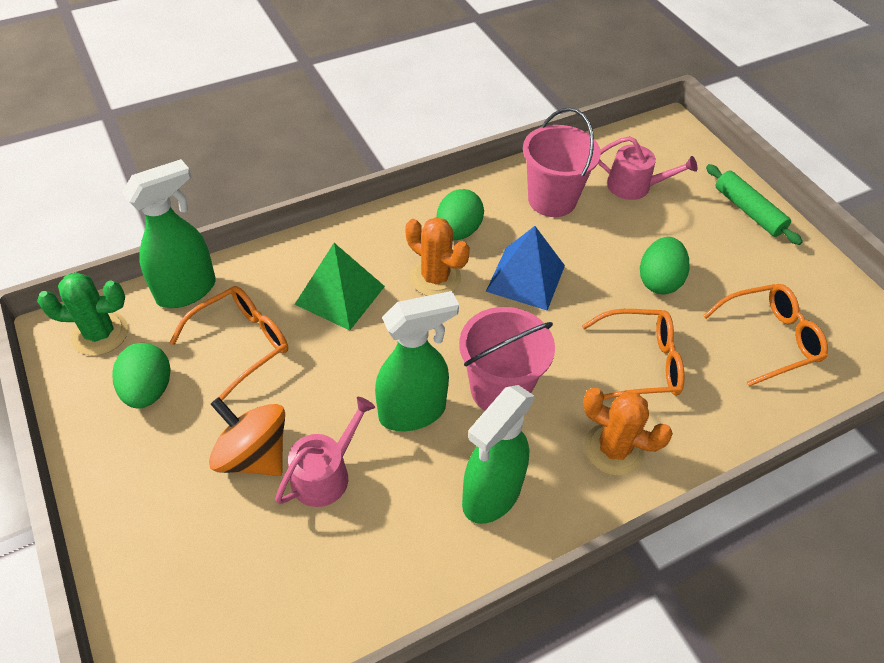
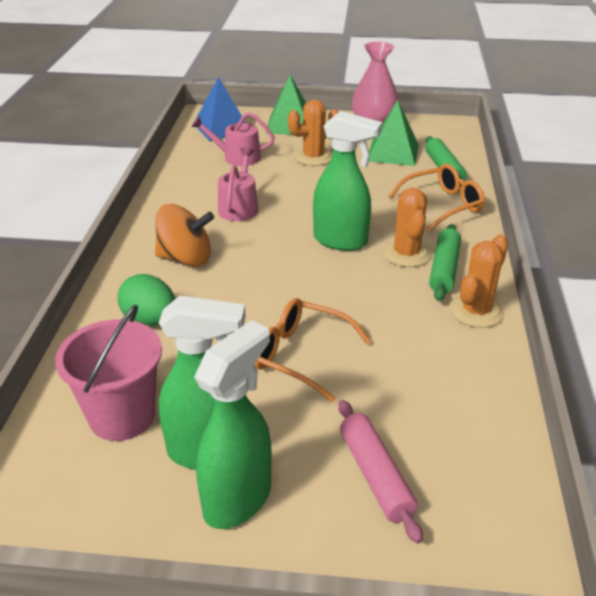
green cactus: 1 -> 0
green egg: 3 -> 1
green pyramid: 1 -> 2
green rolling pin: 1 -> 2
orange cactus: 2 -> 3
orange glasses: 3 -> 2
pink bucket: 2 -> 1
pink rolling pin: 0 -> 1
pink vase: 0 -> 1

